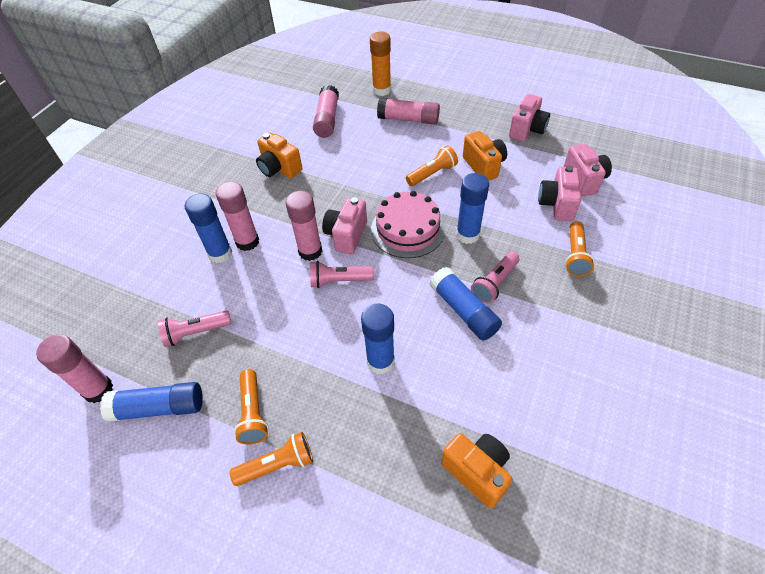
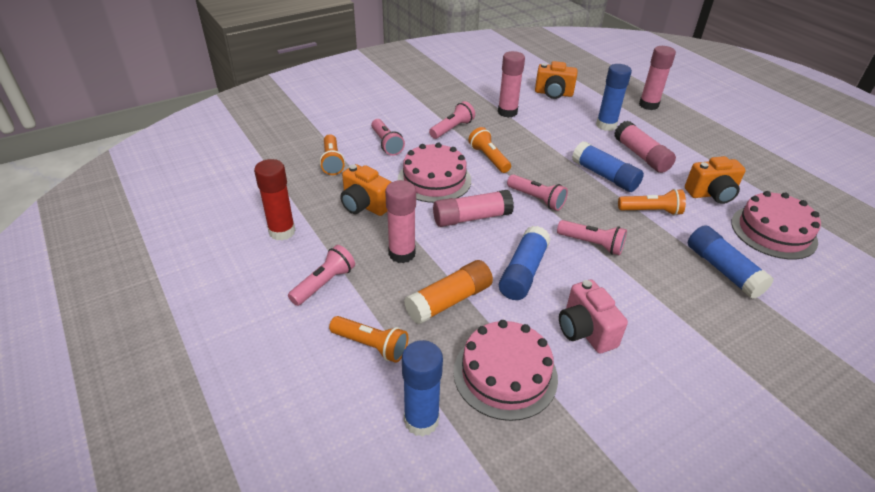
pink cake: 1 -> 3
pink camera: 4 -> 1
pink flashlight: 3 -> 5
red glue stick: 0 -> 1

